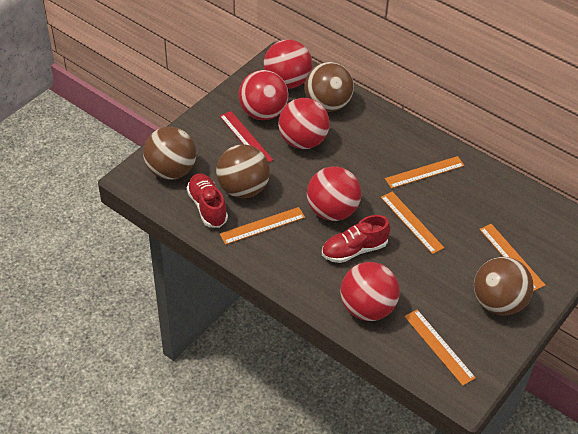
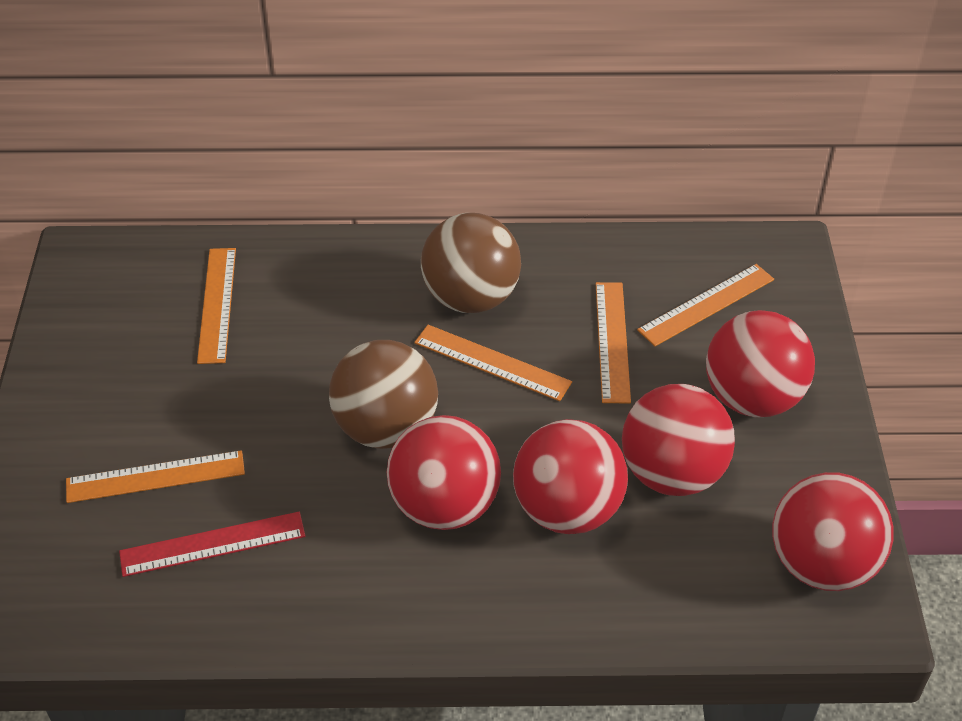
brown ball: 4 -> 2
red shoe: 2 -> 0

